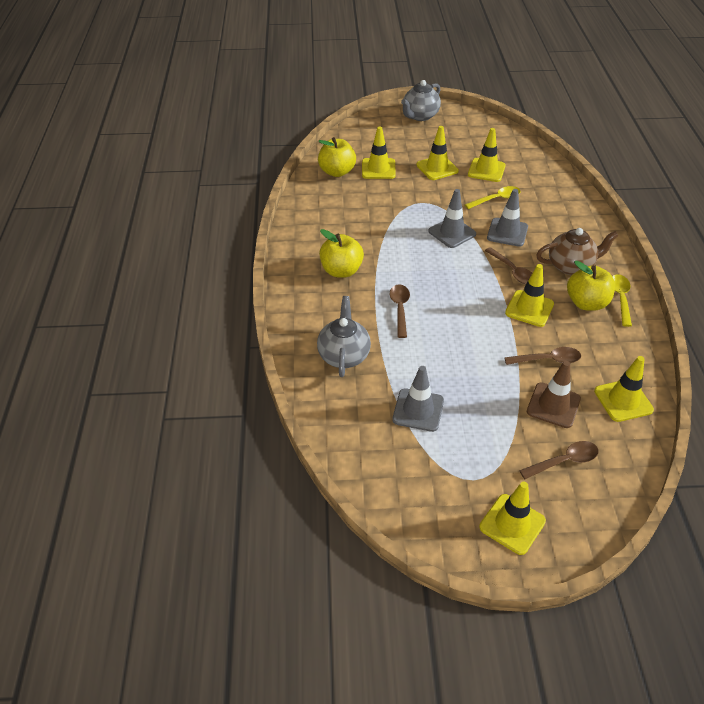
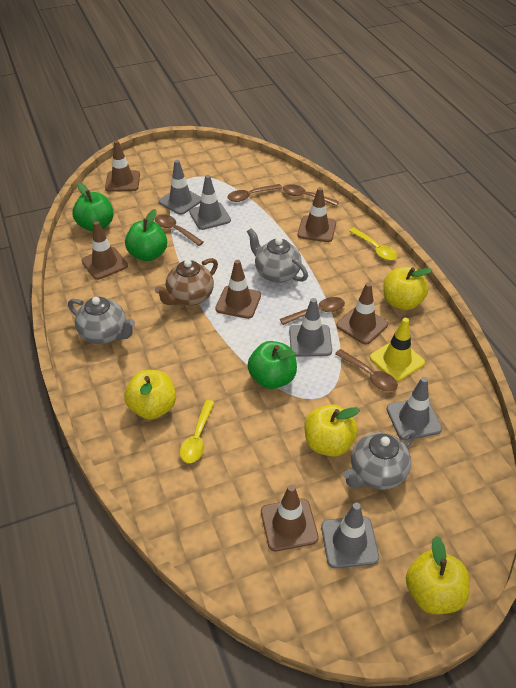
brown spoon: 4 -> 5
brown traffic cone: 1 -> 6
green apple: 0 -> 3
grey teapot: 2 -> 3
grey traffic cone: 3 -> 5
yellow apple: 3 -> 4
yellow traffic cone: 6 -> 1

